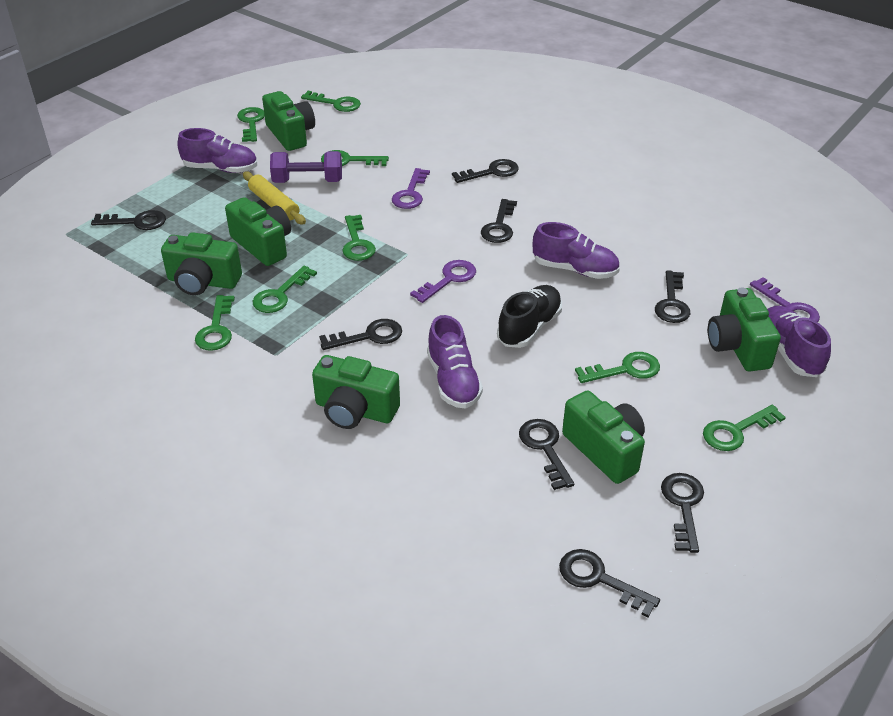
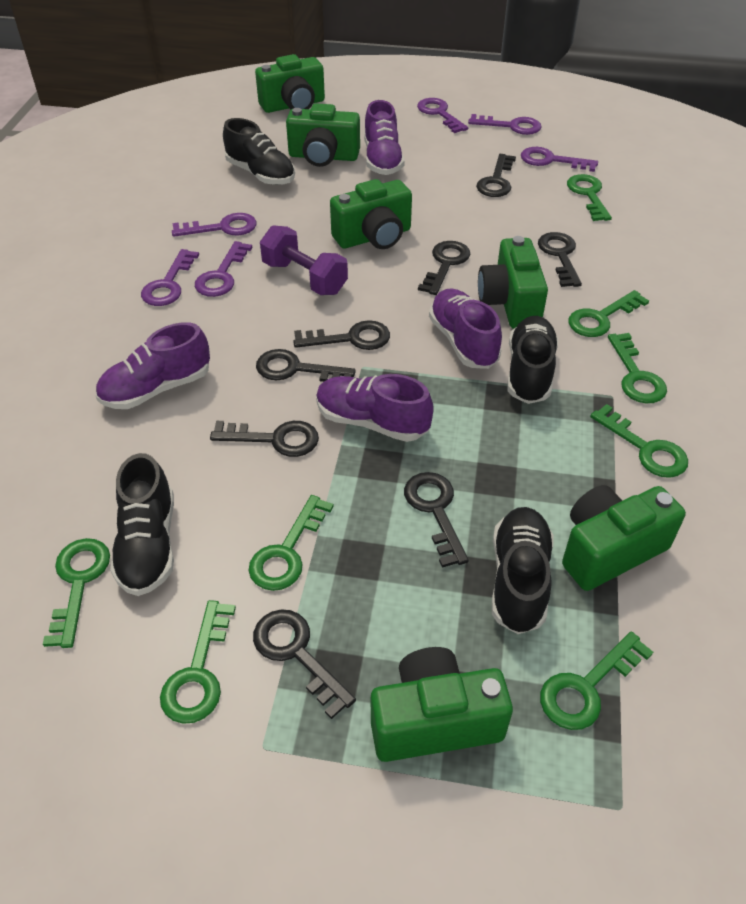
black shoe: 1 -> 4
purple key: 3 -> 6
yellow rolling pin: 1 -> 0

